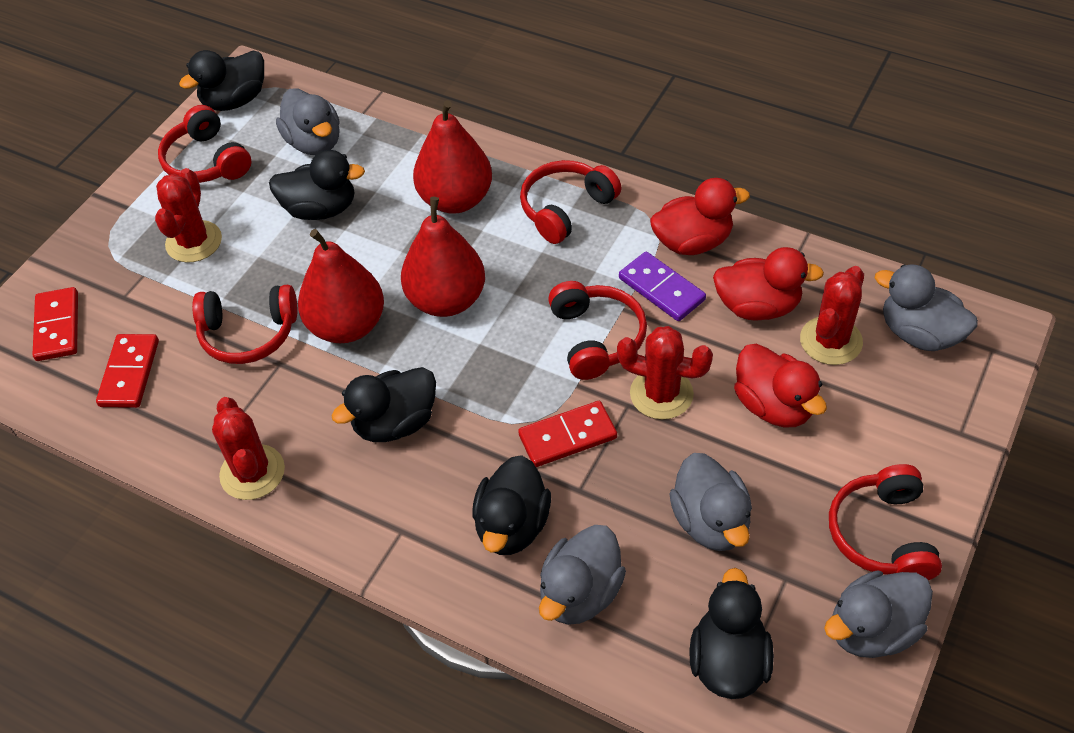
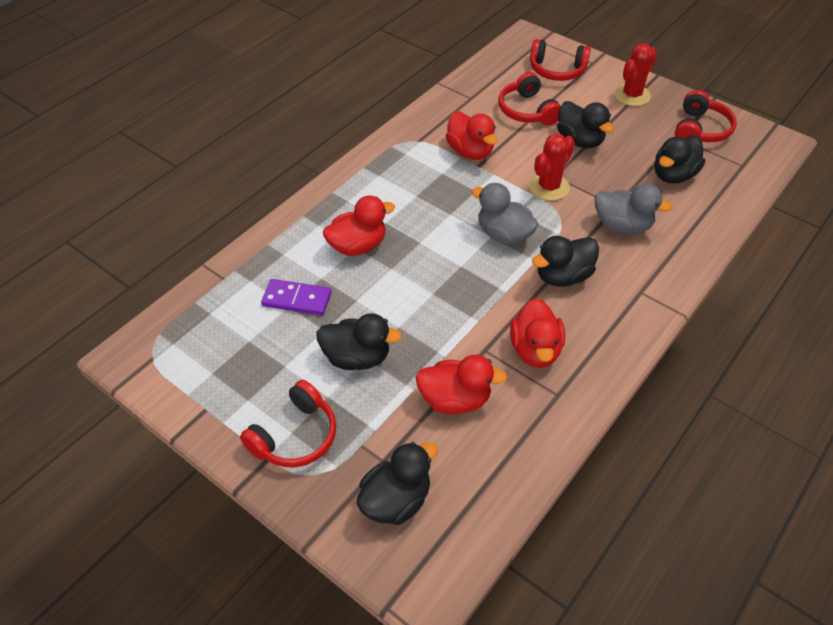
grey duck: 5 -> 2
red cactus: 4 -> 2
red domino: 3 -> 0
red duck: 3 -> 4
red headphones: 5 -> 4
red pear: 3 -> 0

